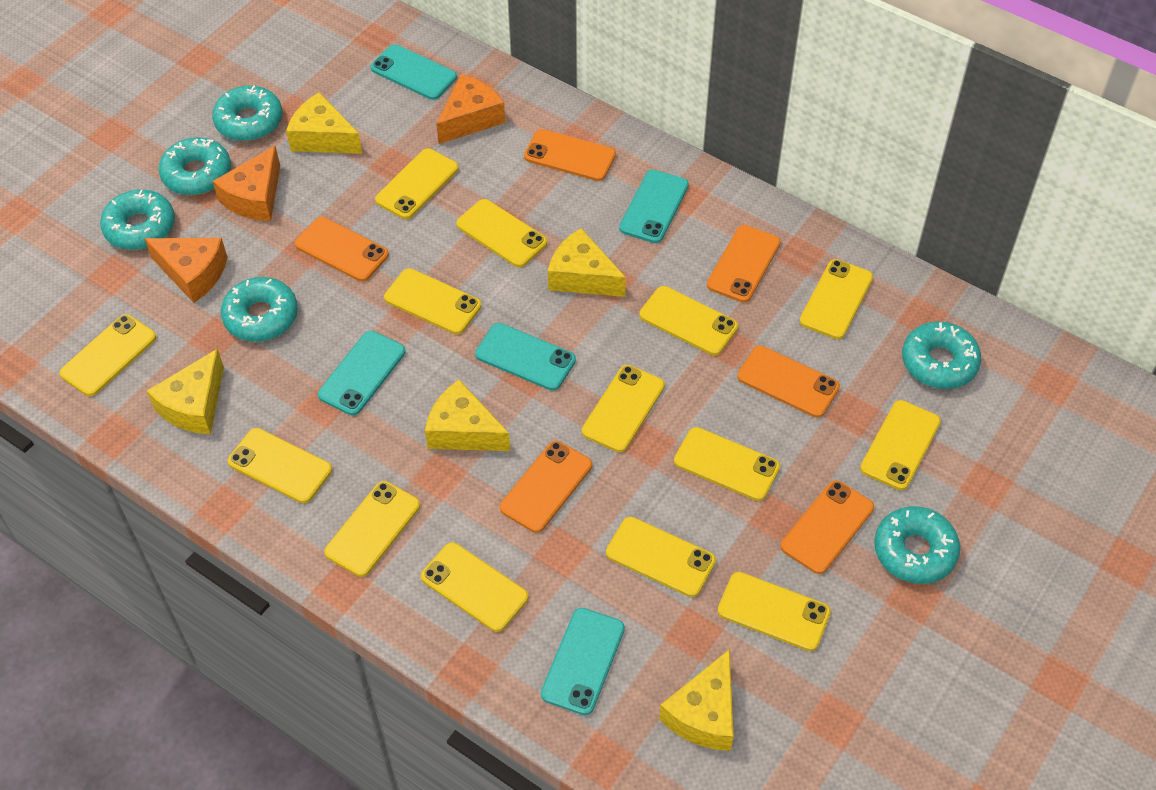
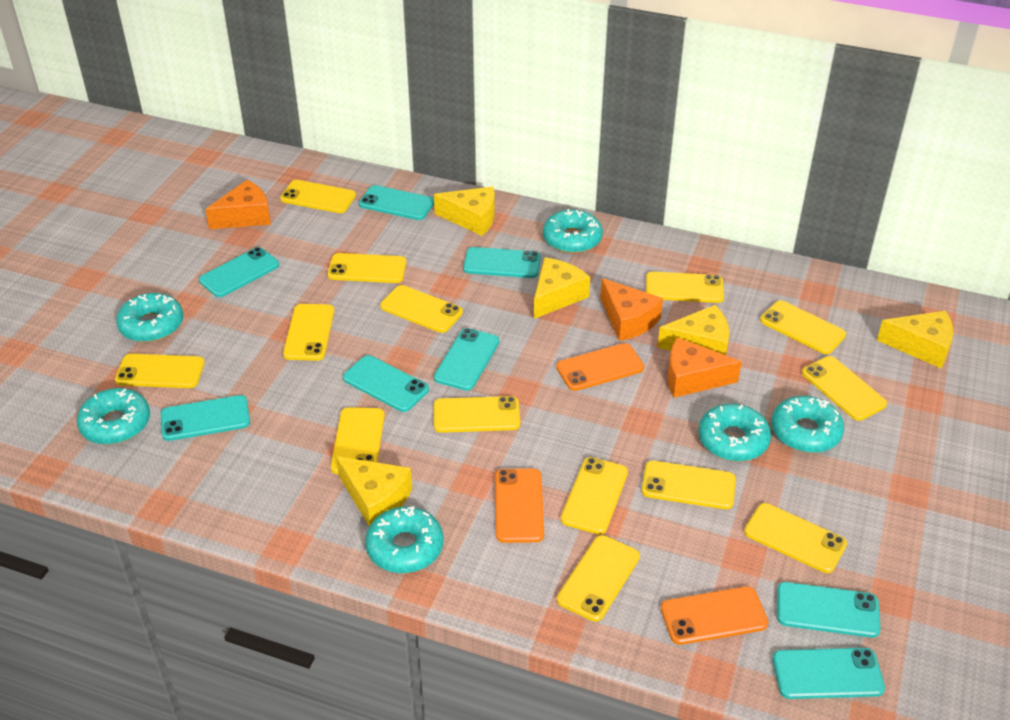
orange phone: 6 -> 3
turquoise phone: 5 -> 8

